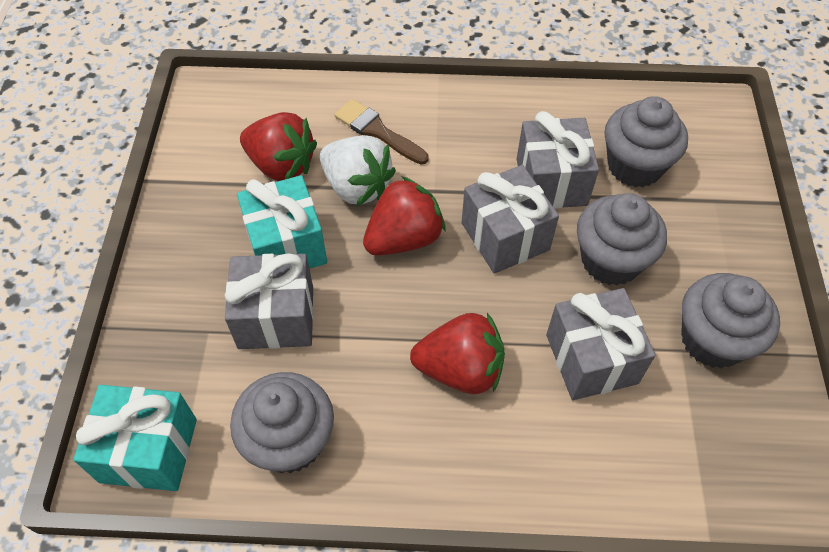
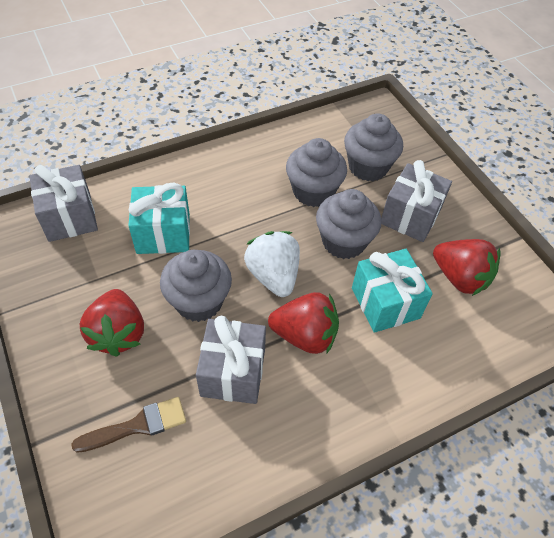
grey gift: 4 -> 3

